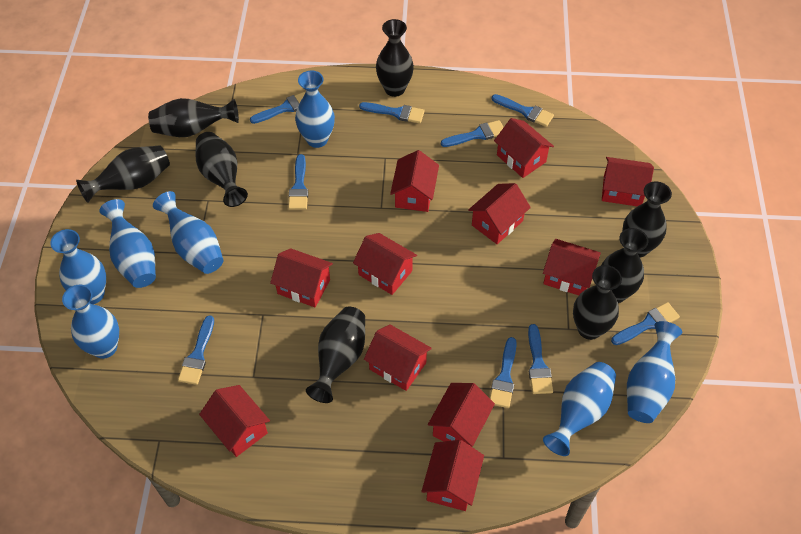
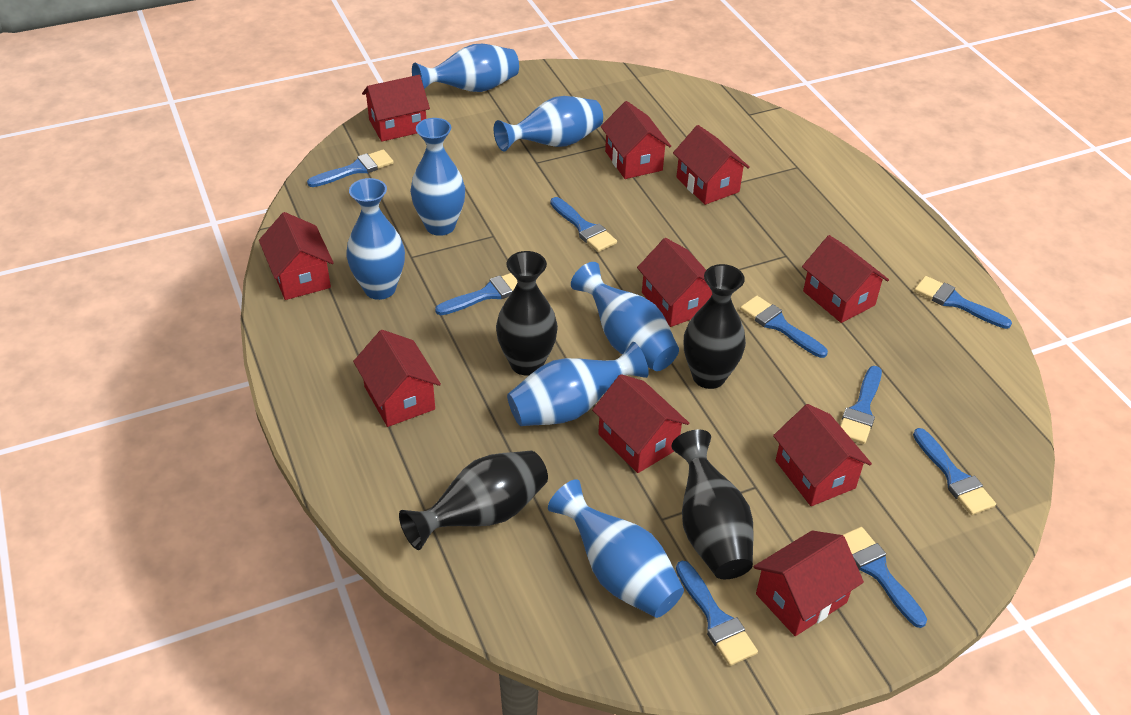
black vase: 8 -> 4
red house: 11 -> 10

